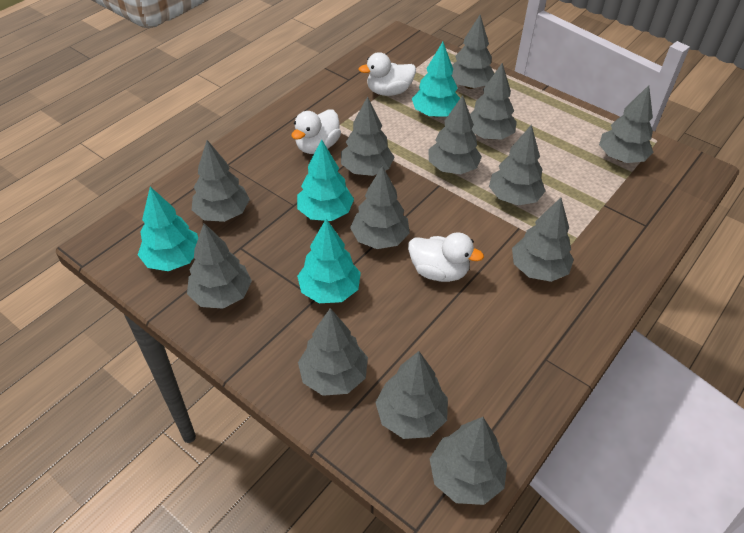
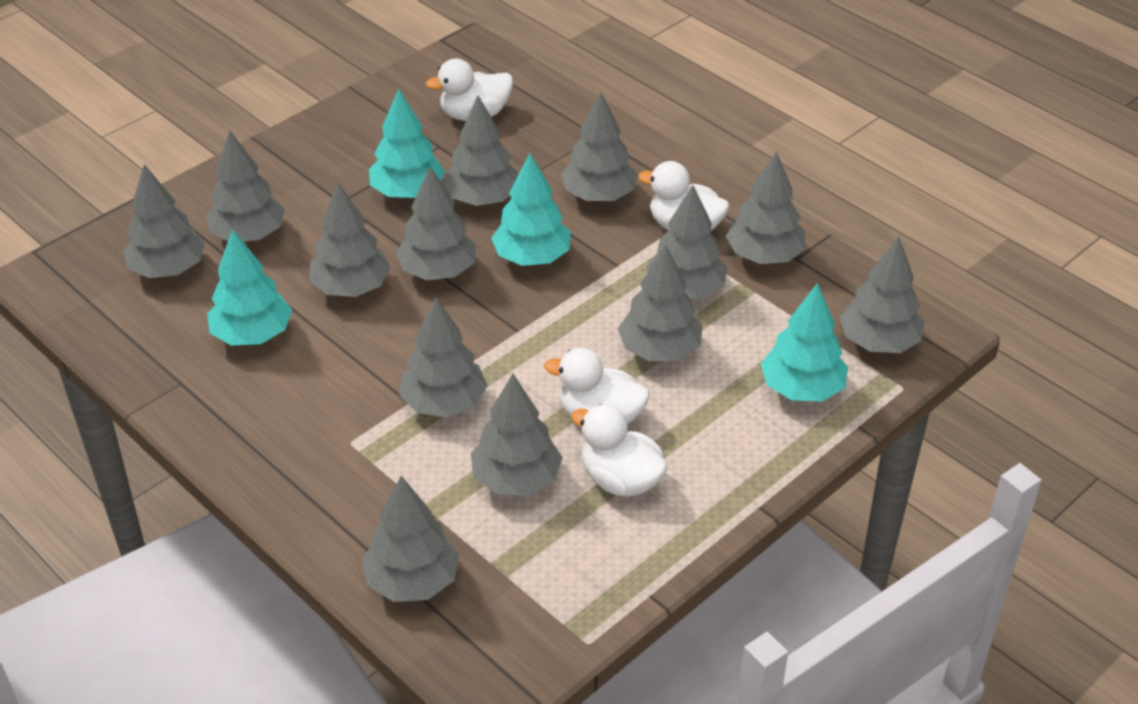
white duck: 3 -> 4

